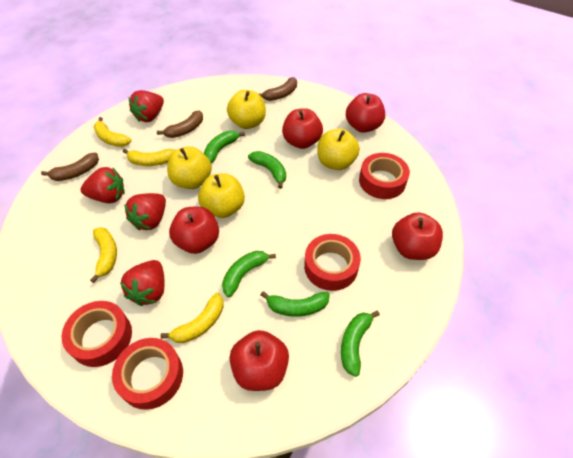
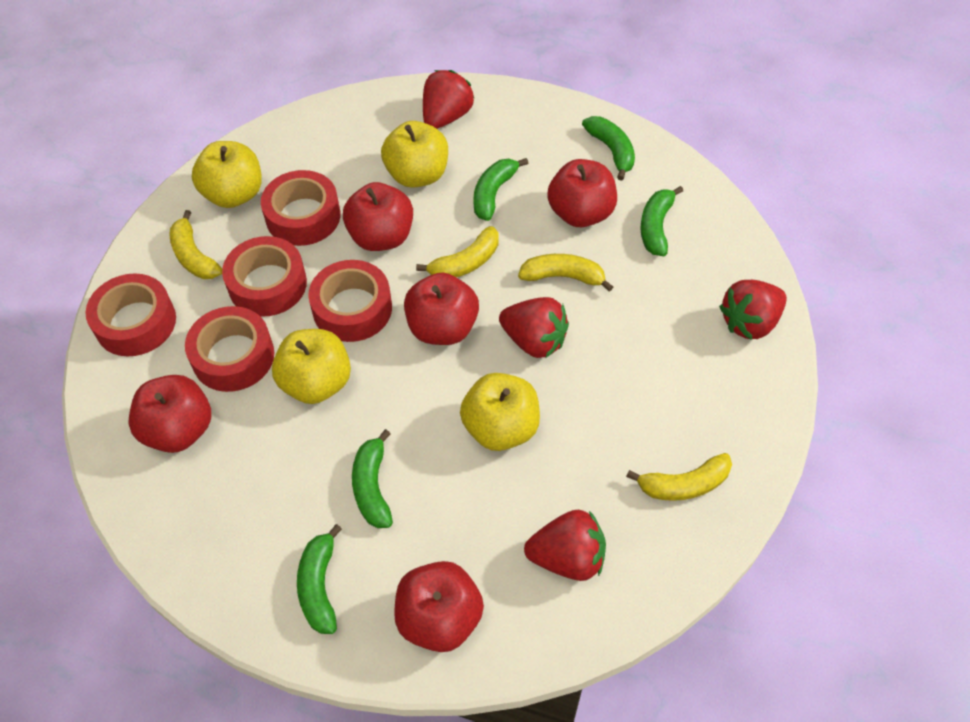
brown banana: 3 -> 0
red tape: 4 -> 5

